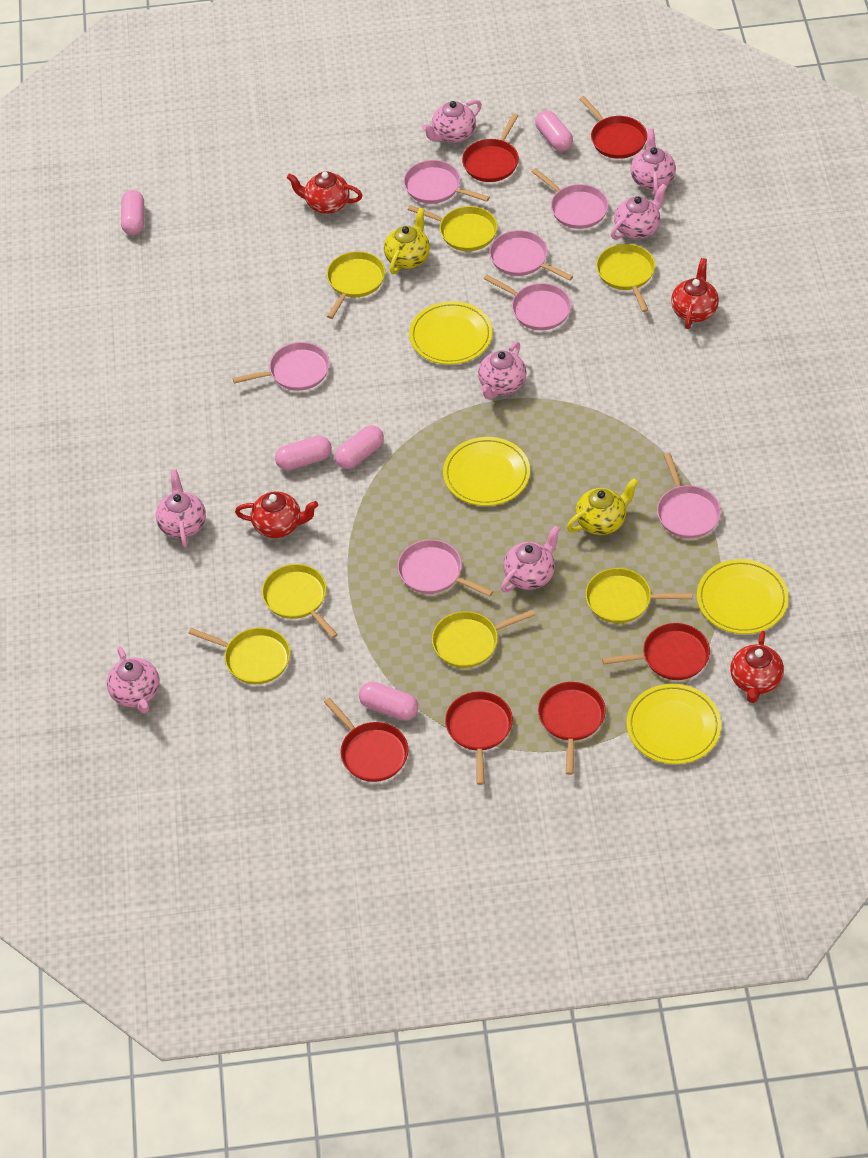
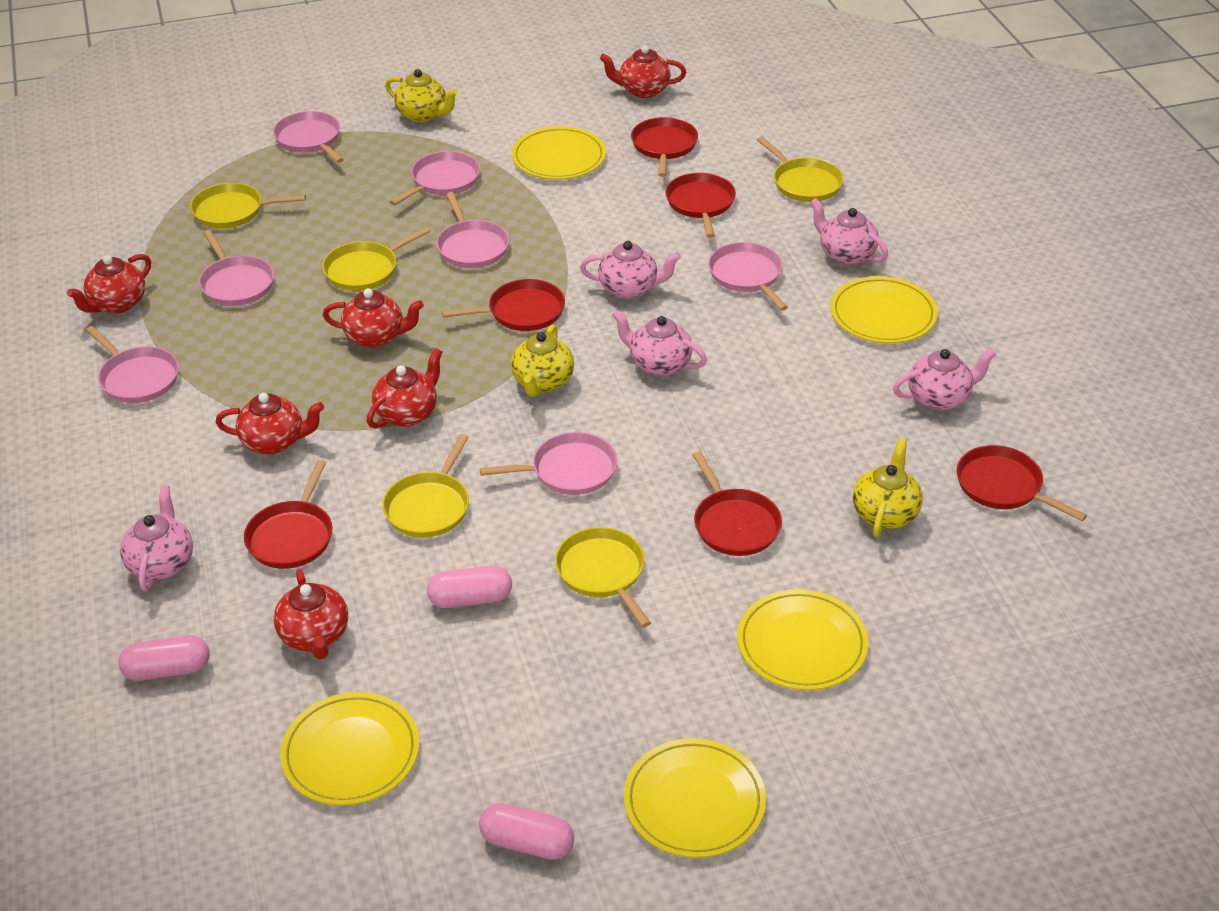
pink capsule: 5 -> 3
pink teapot: 7 -> 5
red teapot: 4 -> 6
yellow pan: 7 -> 5
yellow plate: 4 -> 5
yellow teapot: 2 -> 3

